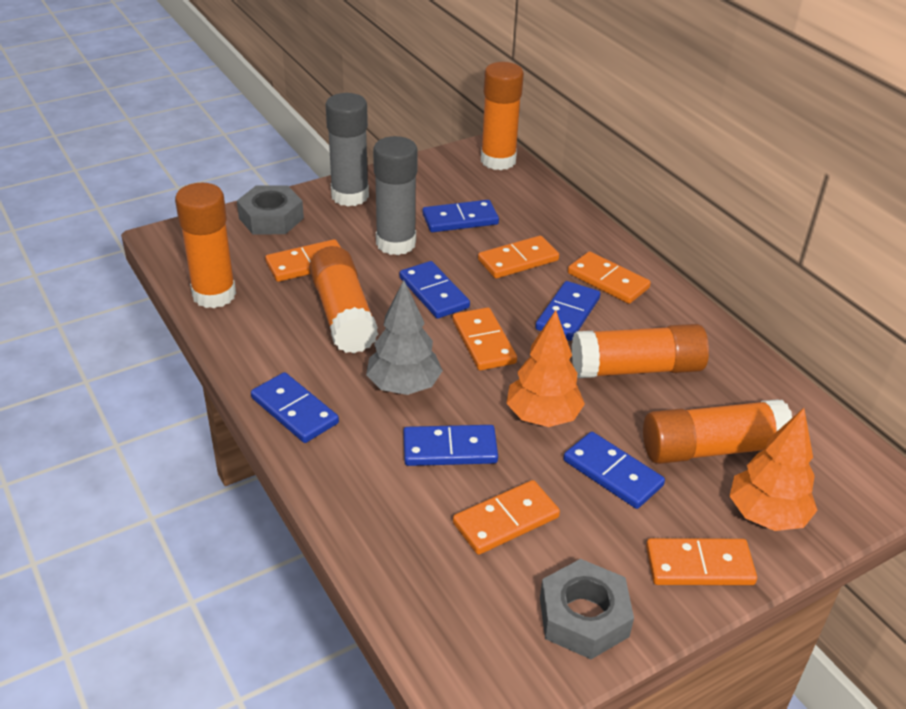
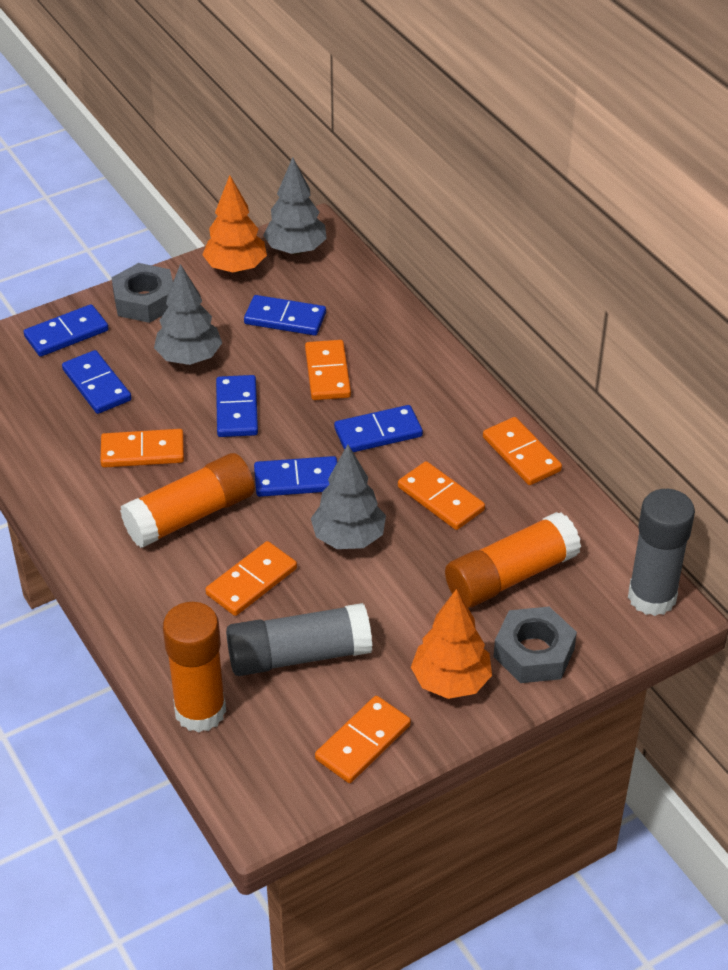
grey tree: 1 -> 3
orange glue stick: 5 -> 3

